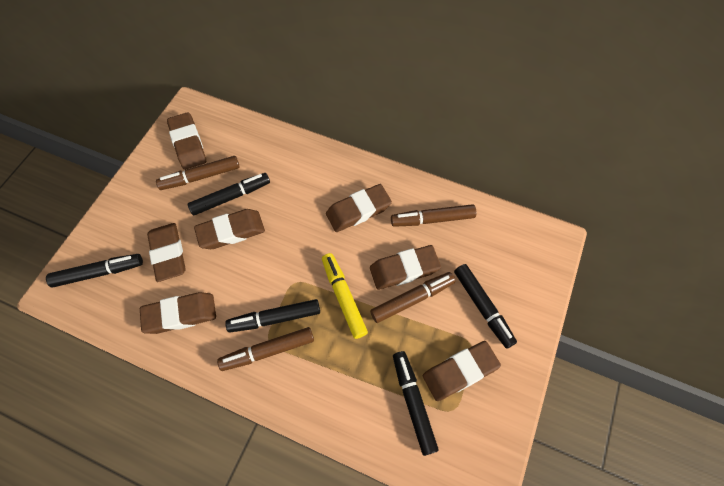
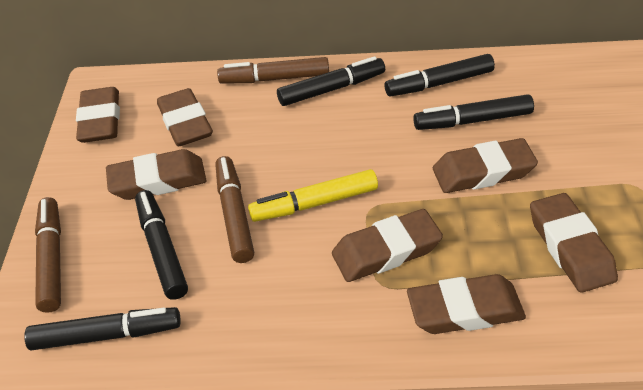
brown marker: 4 -> 3

